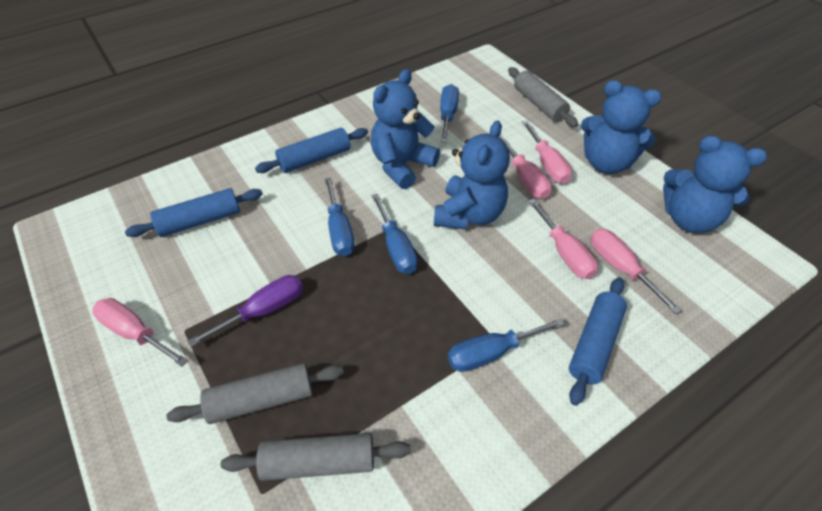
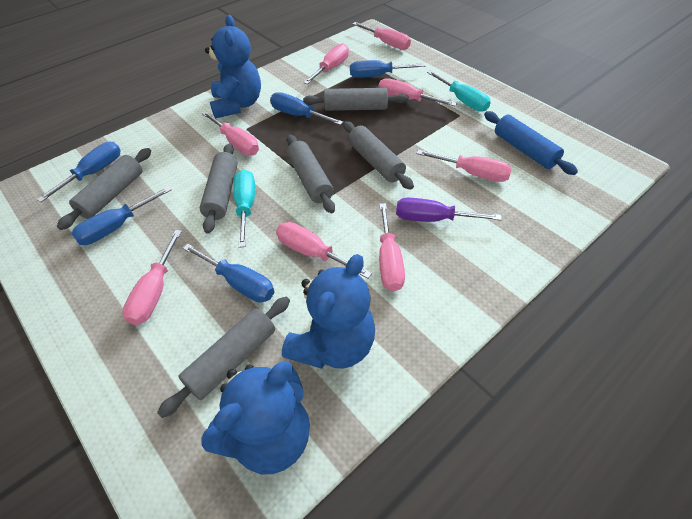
blue rolling pin: 3 -> 1
blue screwdriver: 4 -> 5
blue teddy bear: 4 -> 3
grey rolling pin: 3 -> 6
pink screwdriver: 5 -> 8
turquoise screwdriver: 0 -> 2

